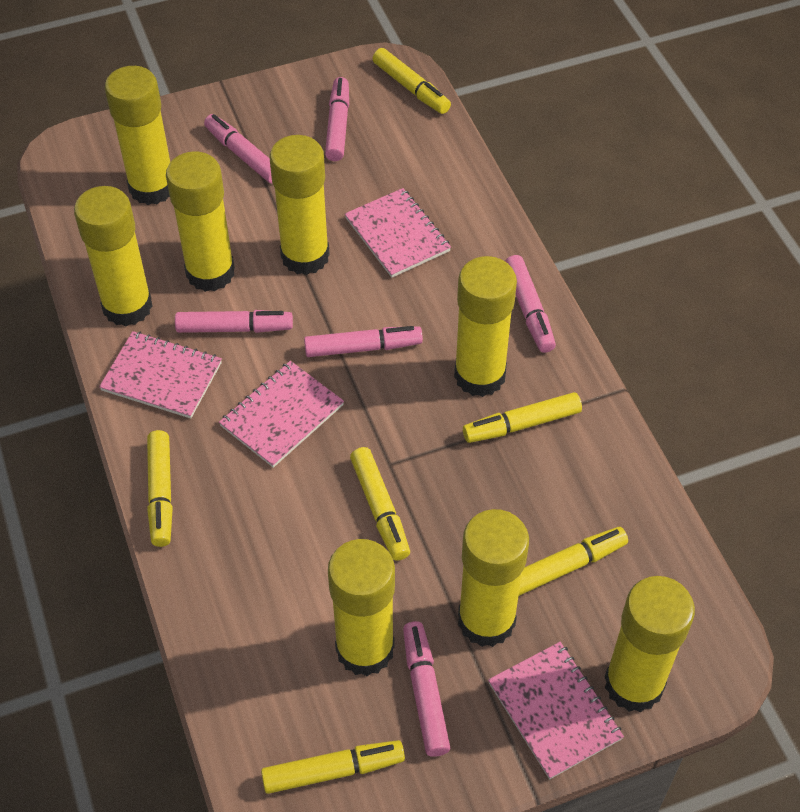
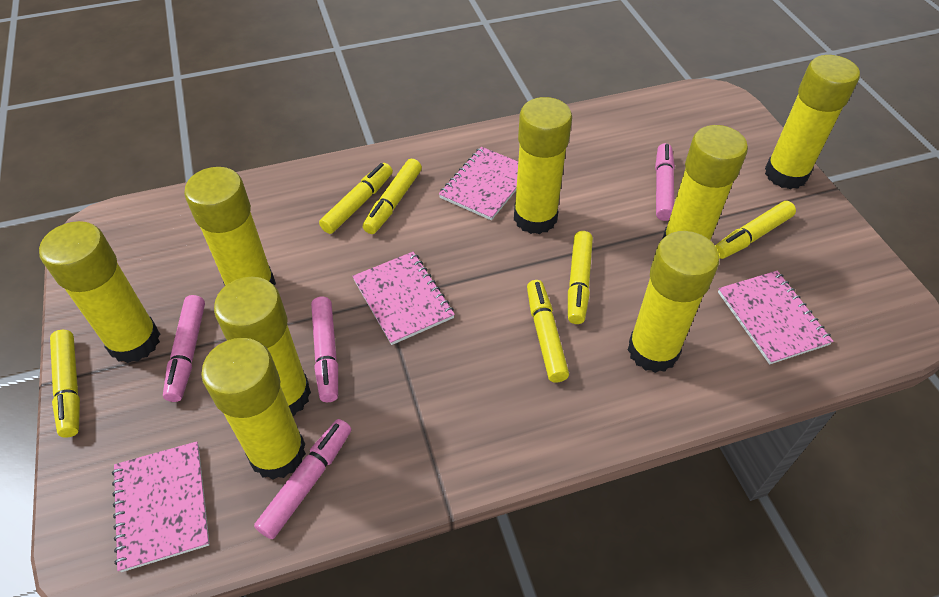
pink marker: 6 -> 4

